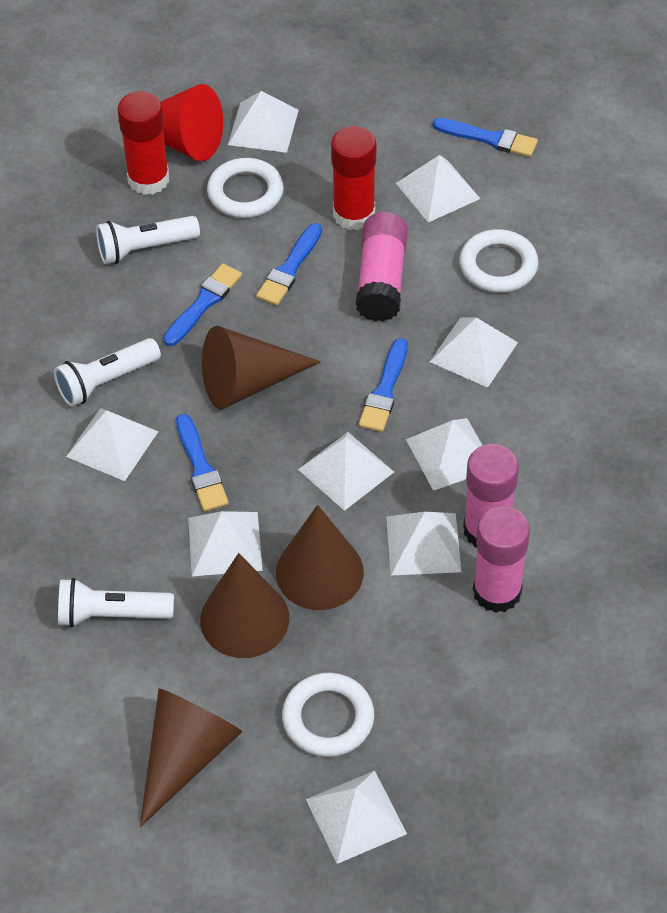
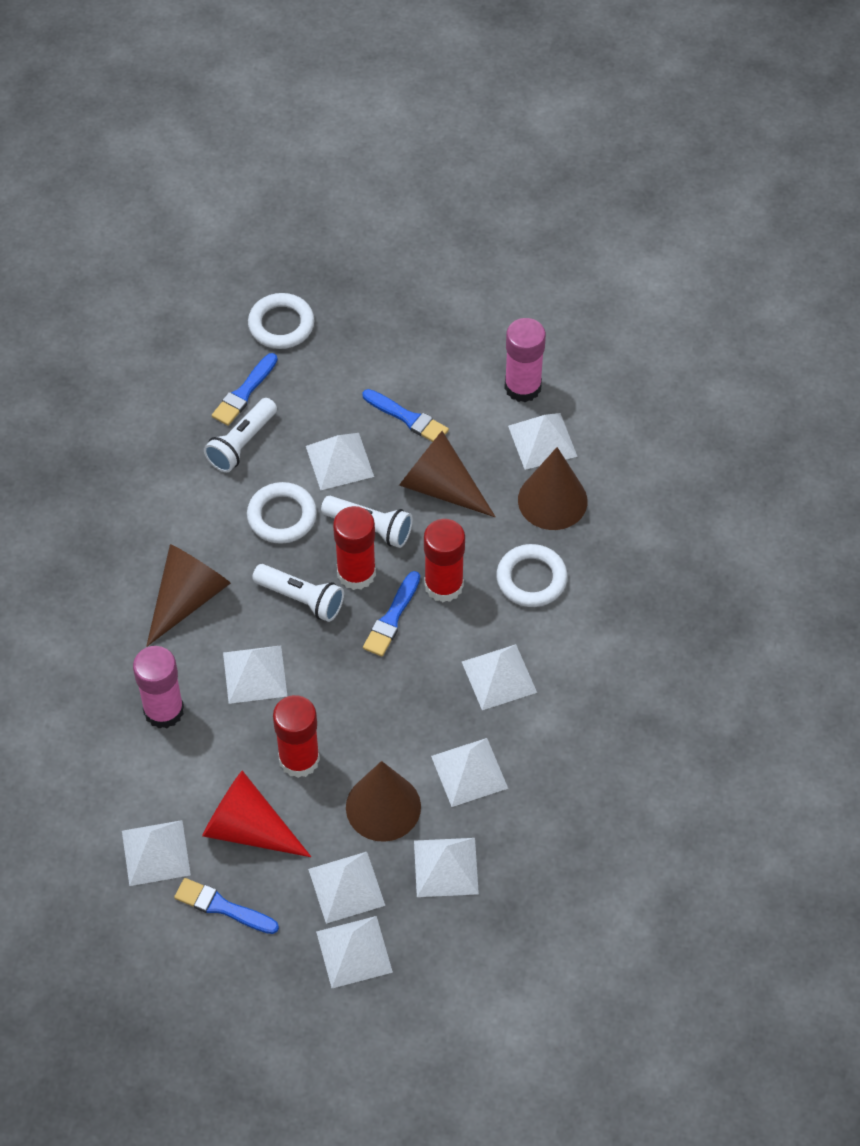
blue brush: 5 -> 4
pink glue stick: 3 -> 2
red glue stick: 2 -> 3

